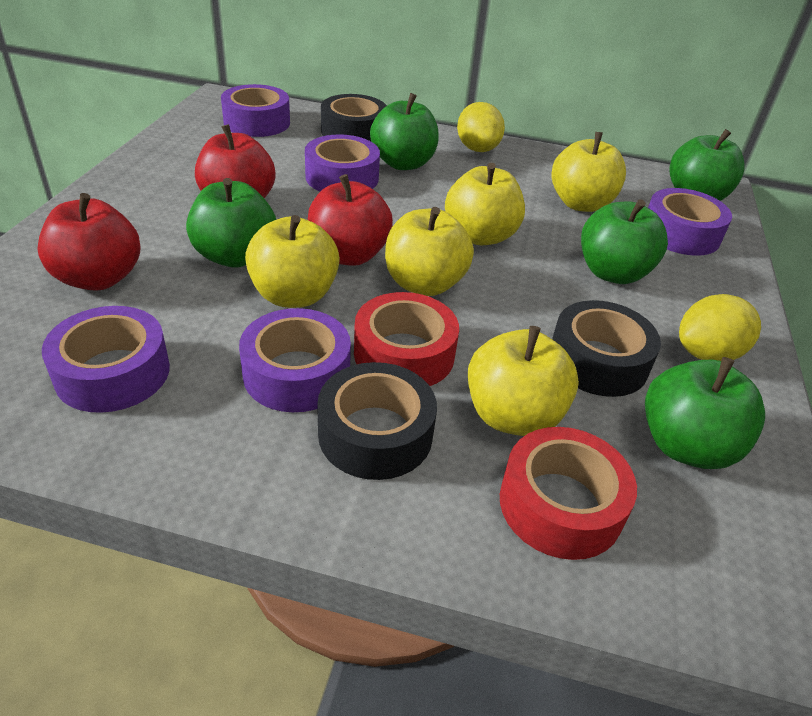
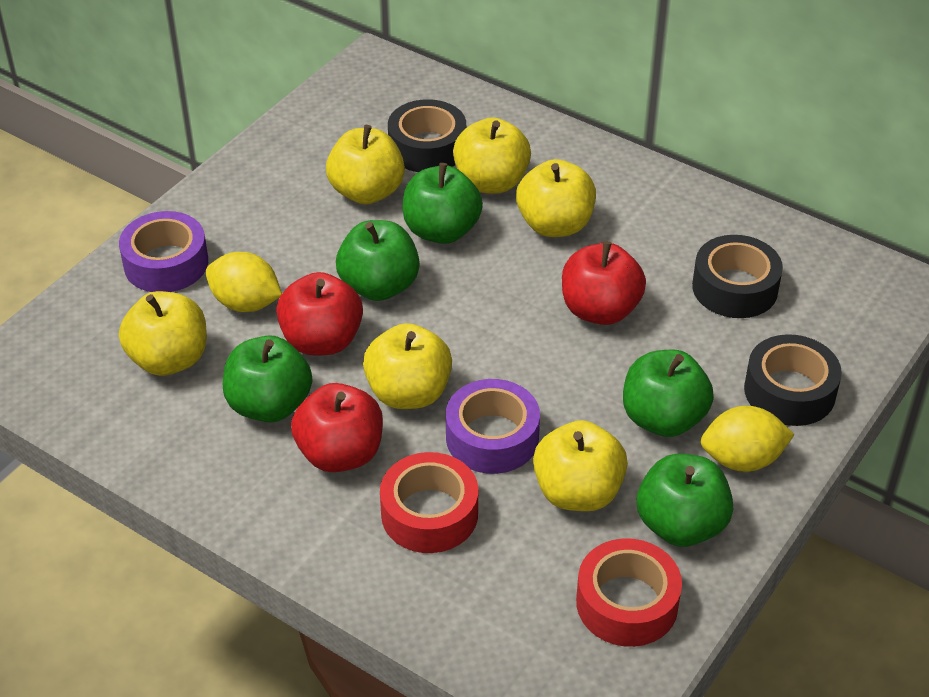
purple tape: 5 -> 2
yellow apple: 5 -> 6

